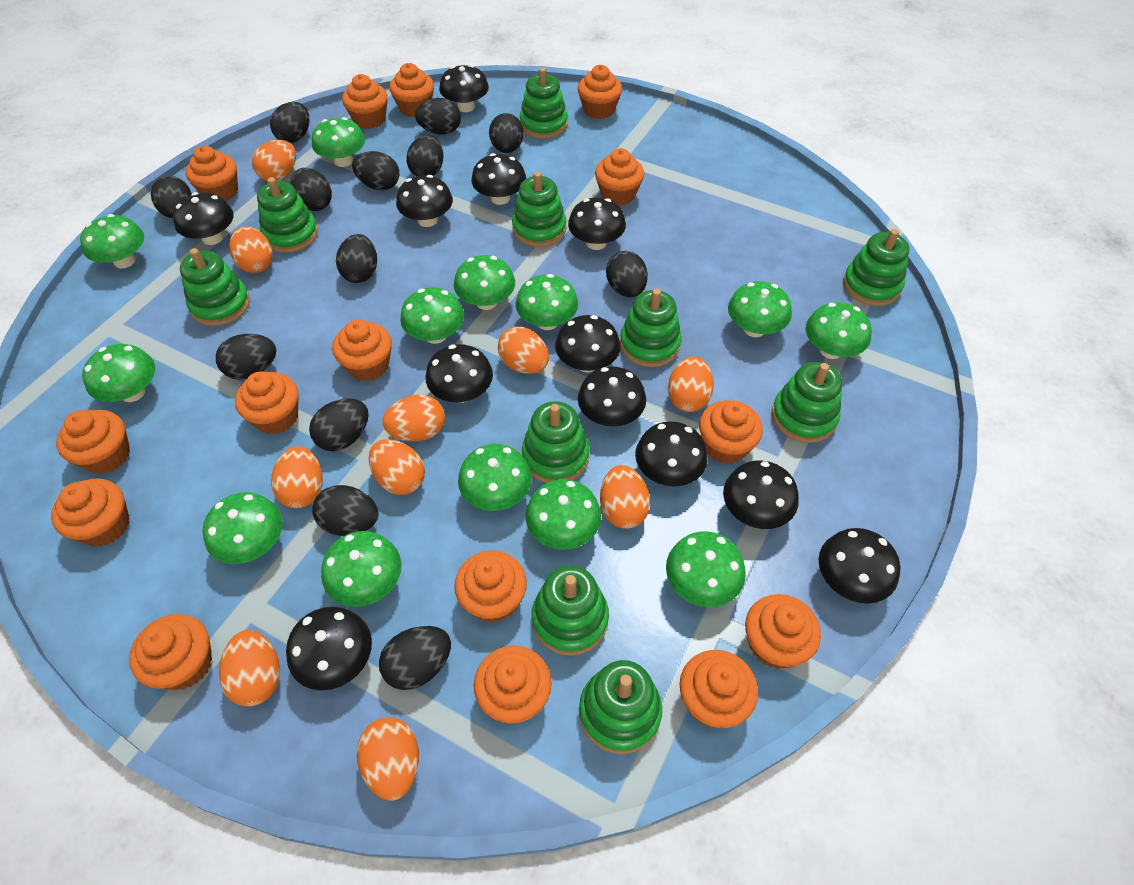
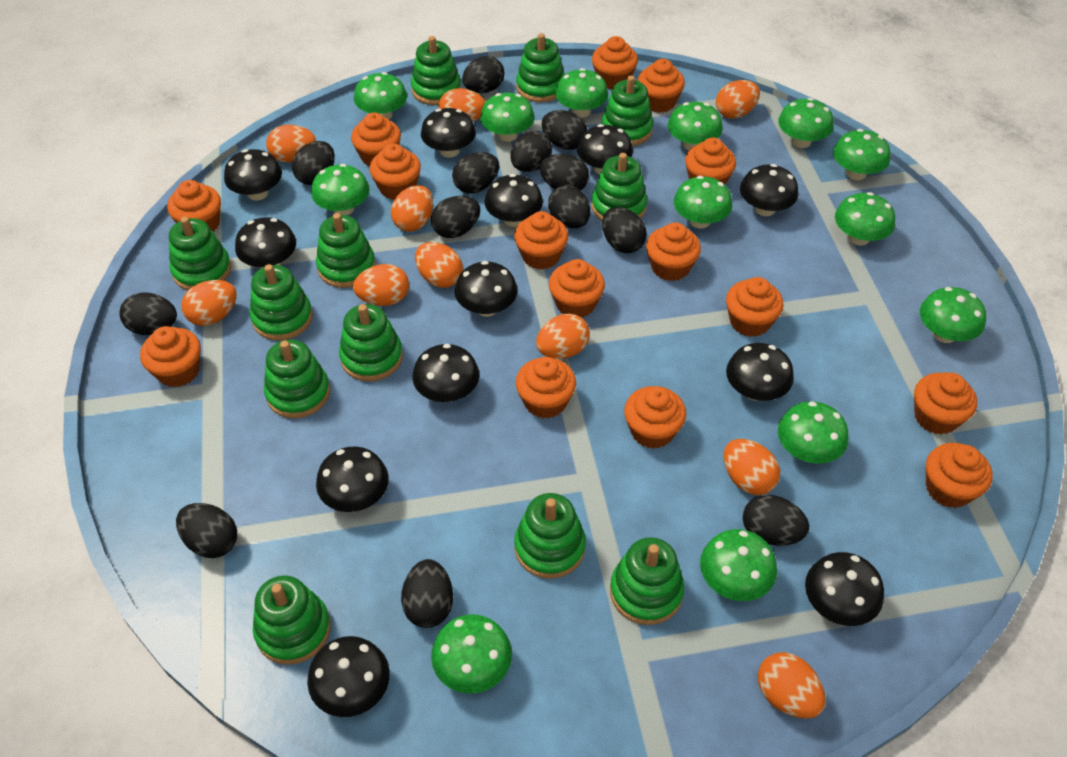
green stacking toy: 10 -> 12

